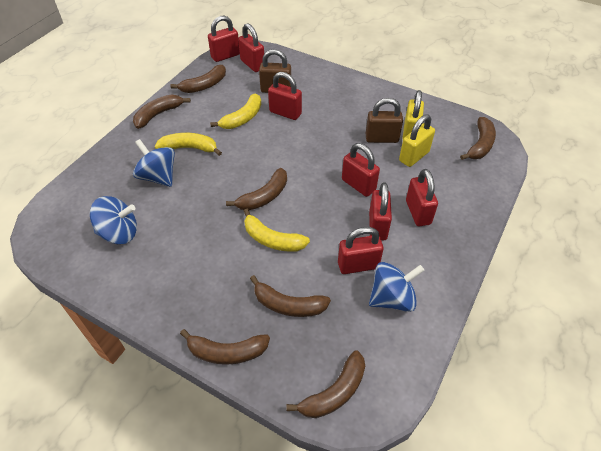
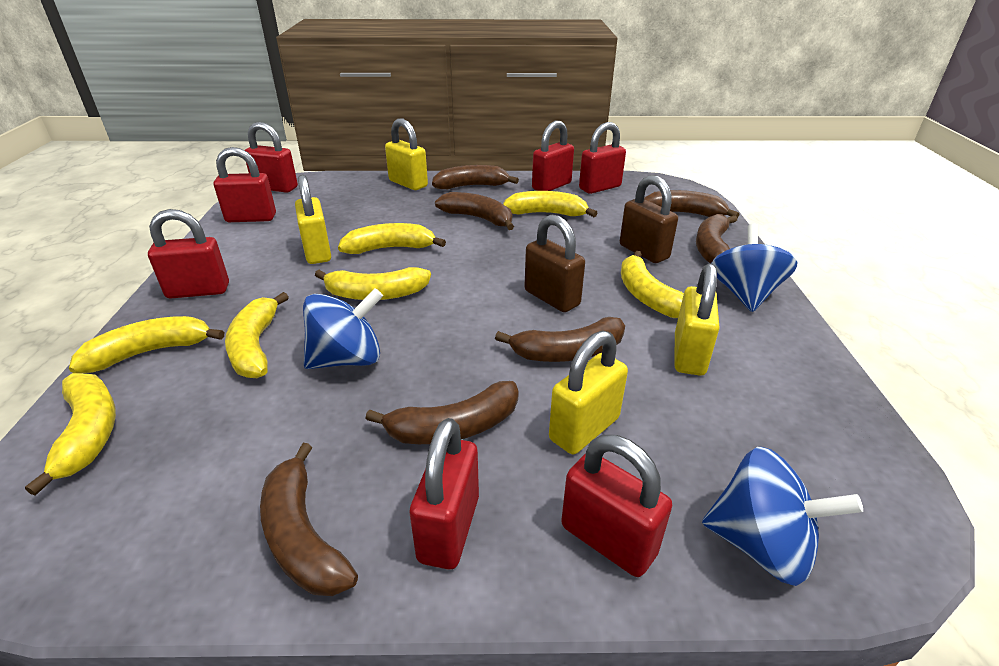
yellow banana: 3 -> 7
yellow padlock: 2 -> 4

